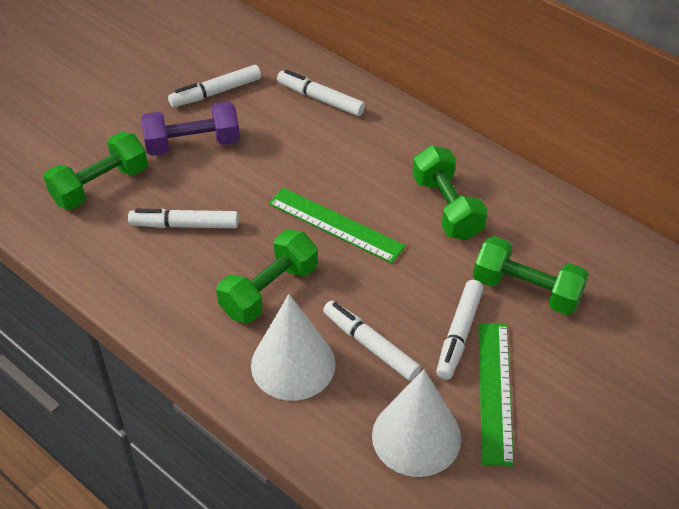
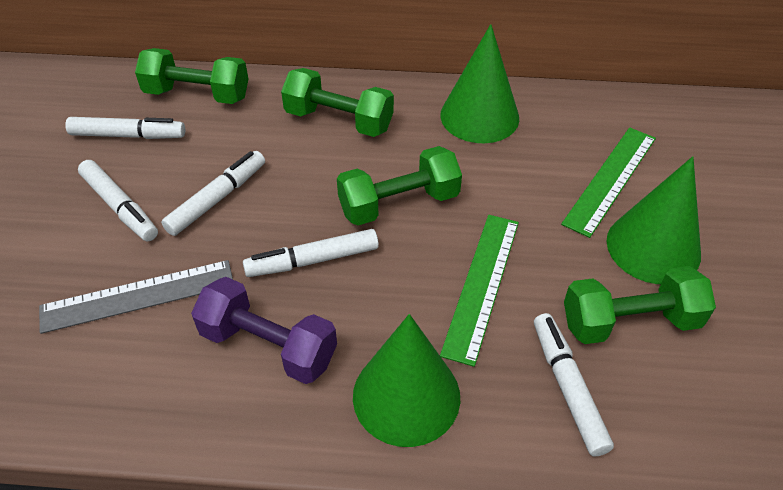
green cone: 0 -> 3
grey ruler: 0 -> 1
white cone: 2 -> 0

